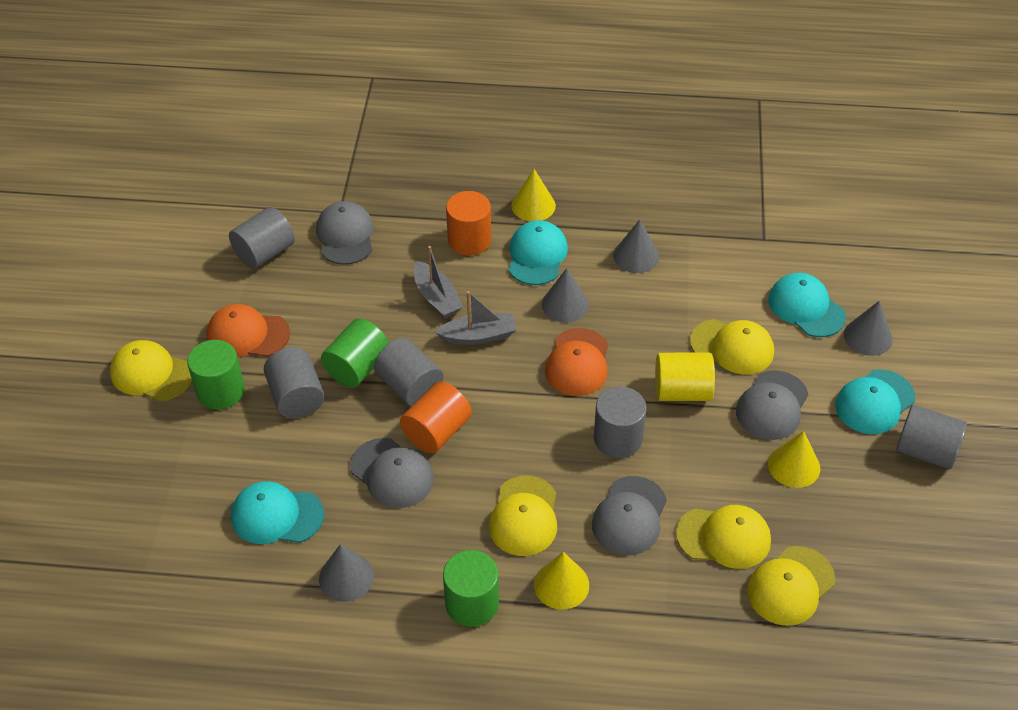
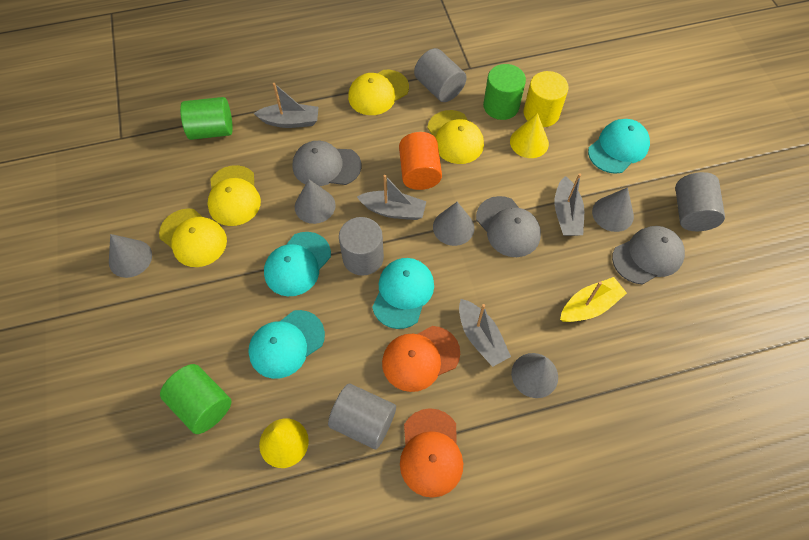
grey boat: 2 -> 4
grey cap: 4 -> 3
grey cone: 4 -> 5
grey cylinder: 5 -> 4
orange cylinder: 2 -> 1
yellow boat: 0 -> 1
yellow cap: 5 -> 4
yellow cone: 3 -> 2

